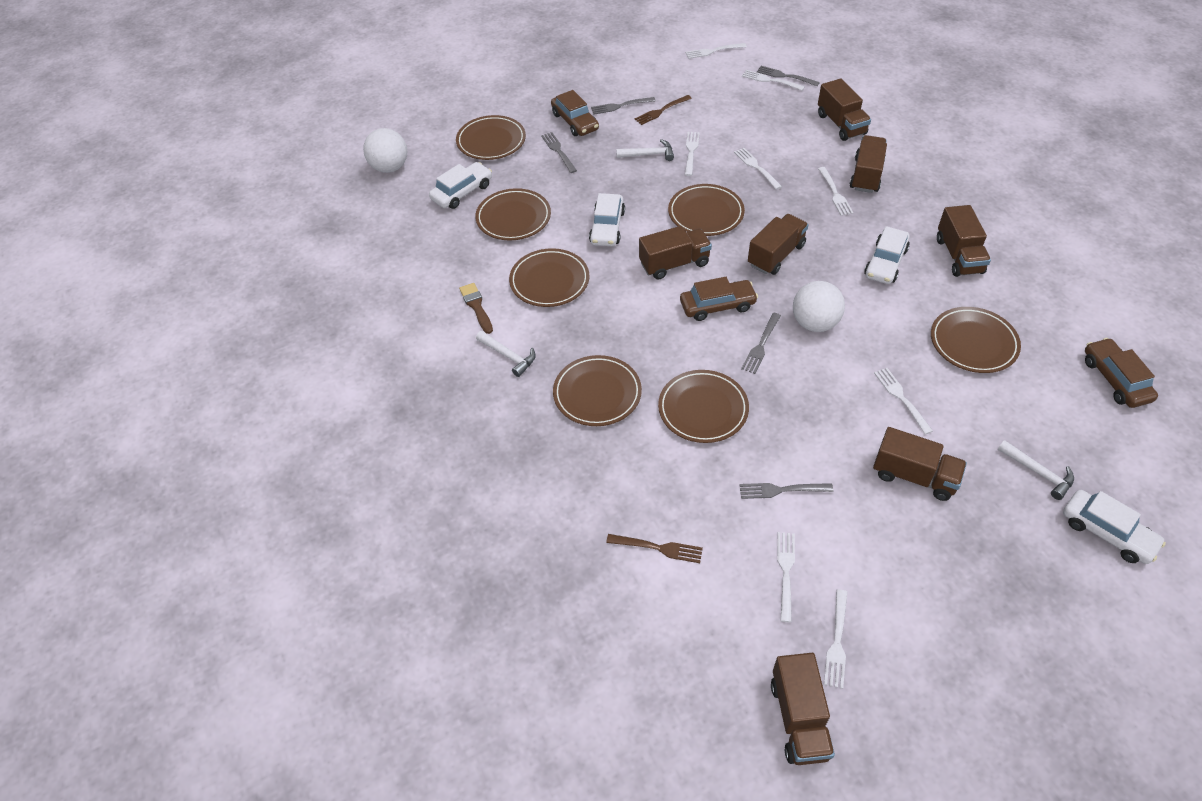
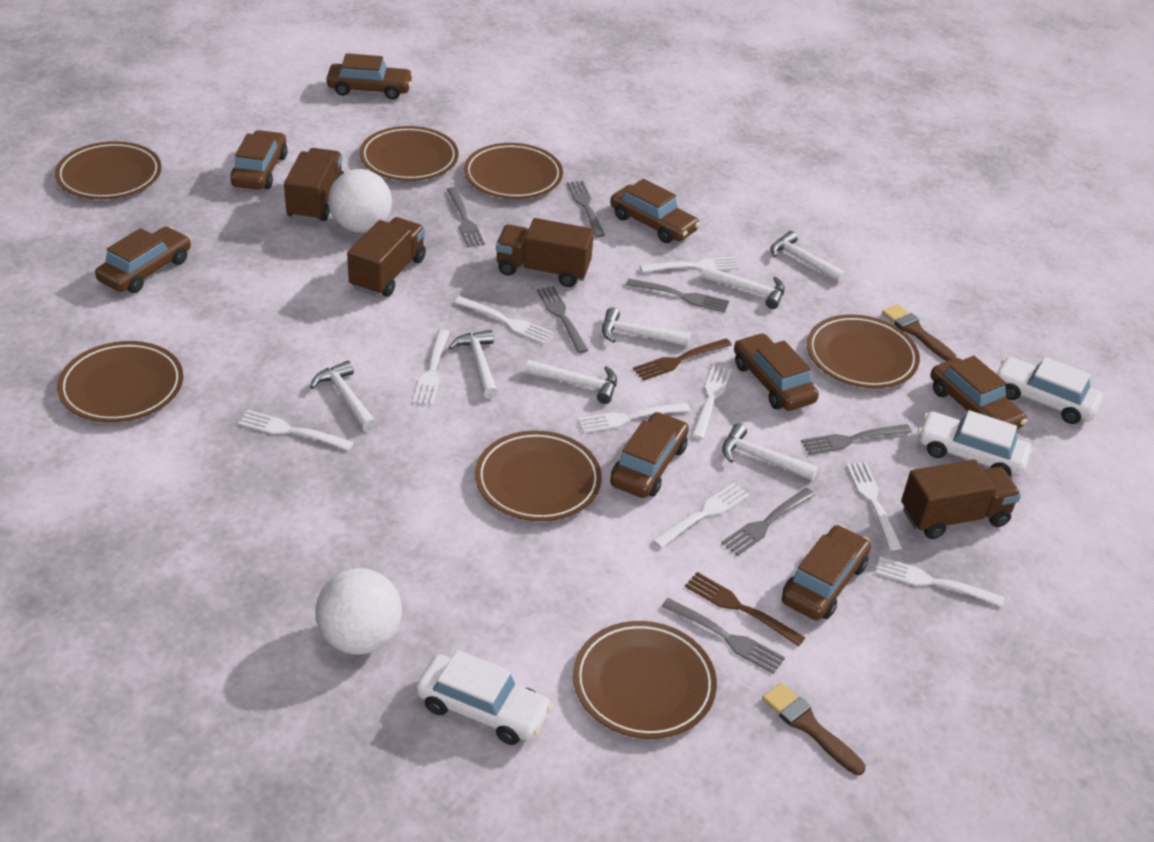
brown brush: 1 -> 2
brown car: 3 -> 8
brown truck: 7 -> 4
grey fork: 5 -> 7
white car: 4 -> 3
white fork: 8 -> 9
white hammer: 3 -> 7

